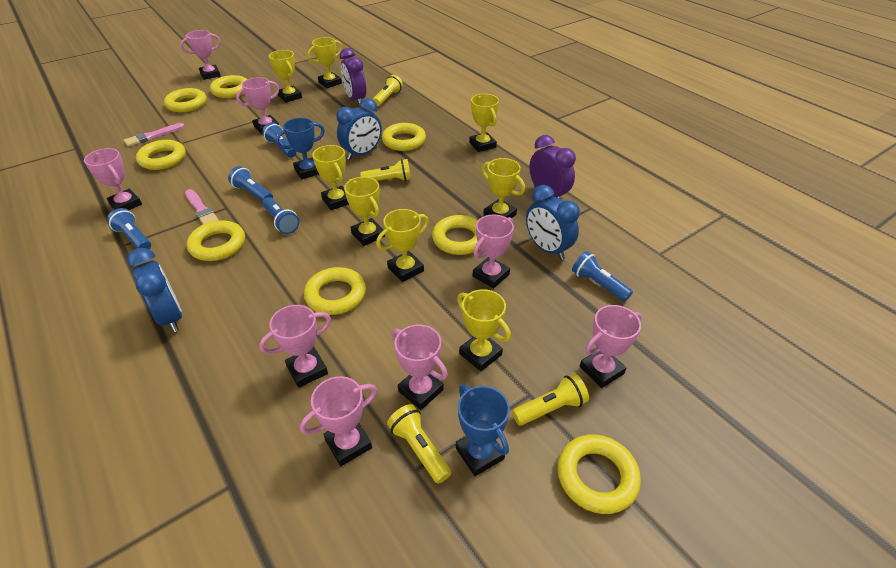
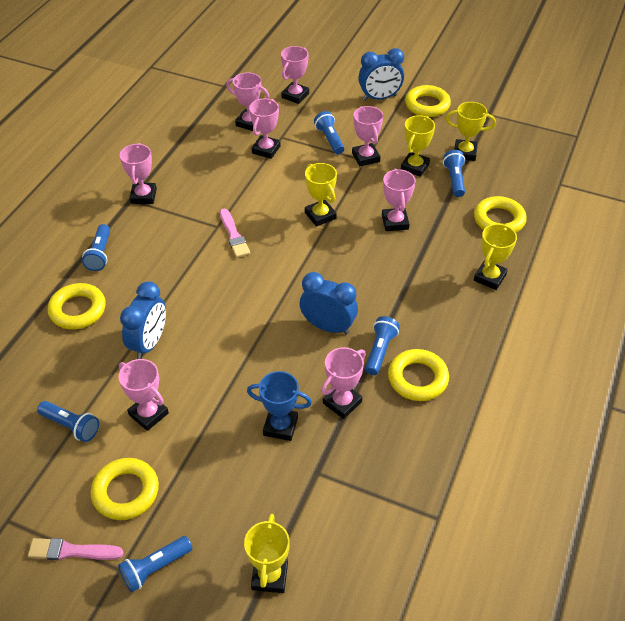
blue flashlight: 5 -> 6
blue trophy: 2 -> 1
purple clock: 2 -> 0
yellow flashlight: 4 -> 0
yellow ring: 8 -> 5
yellow trophy: 8 -> 5

